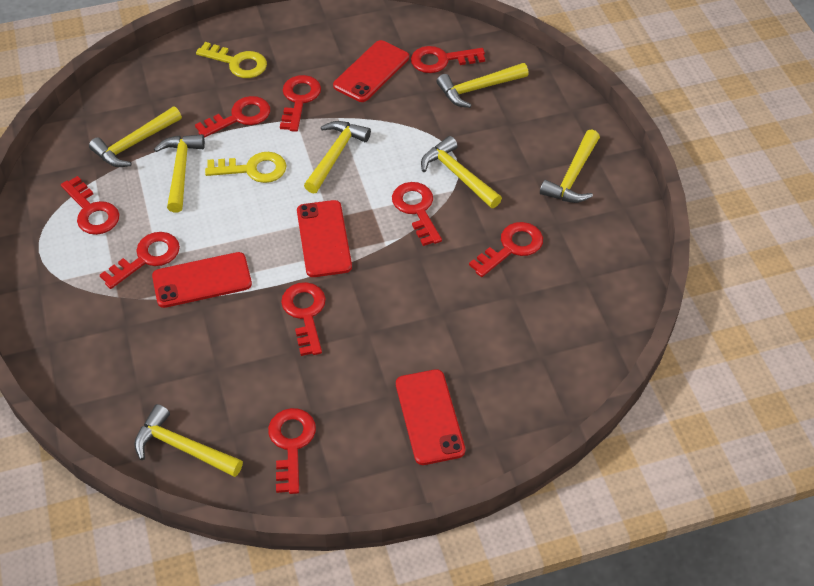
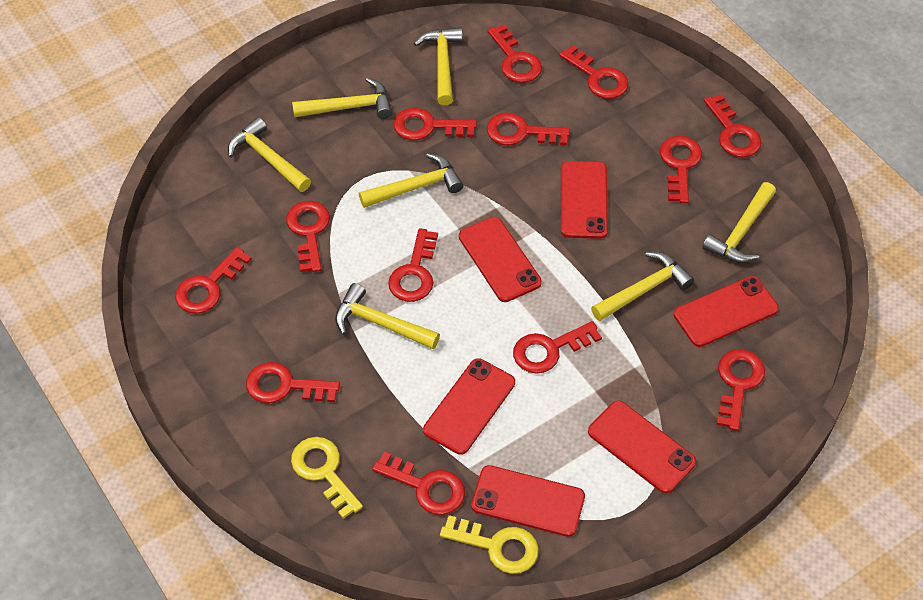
red key: 9 -> 13
red phone: 4 -> 6

